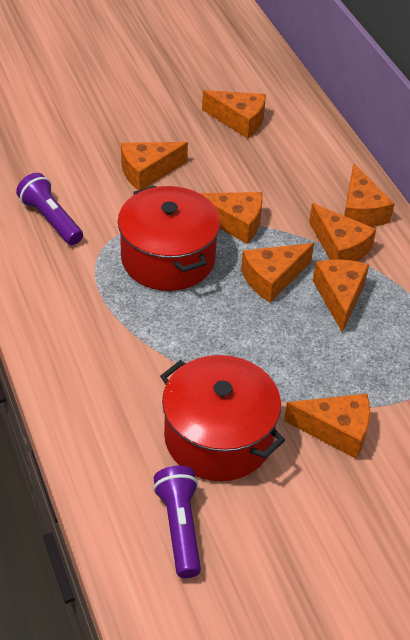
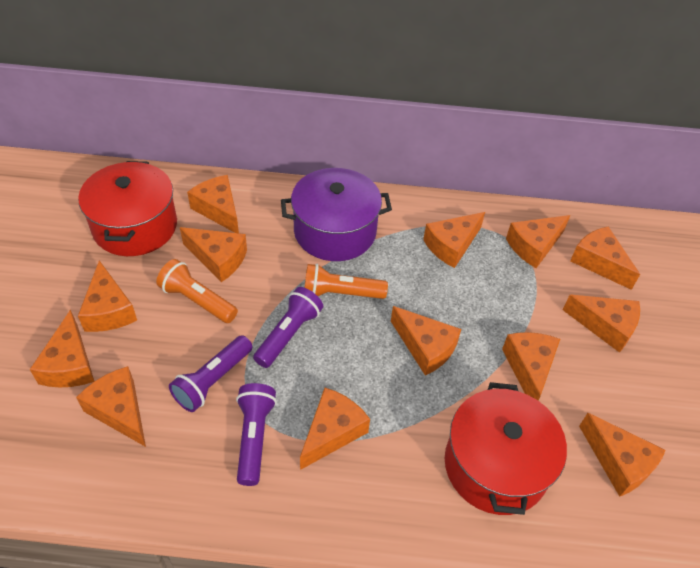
orange cheese: 8 -> 13
orange flashlight: 0 -> 2
purple flashlight: 2 -> 3
purple pot: 0 -> 1

